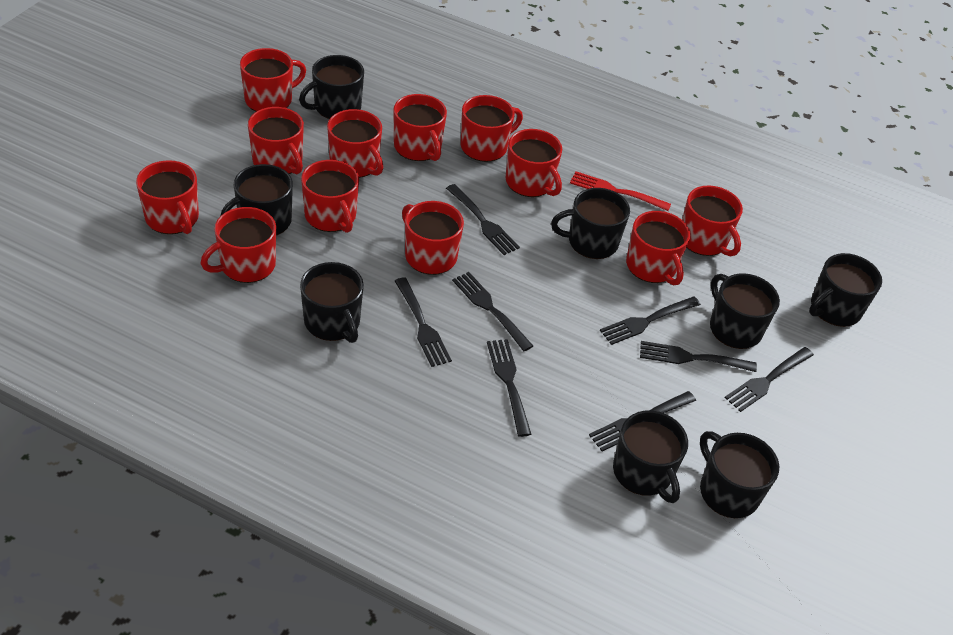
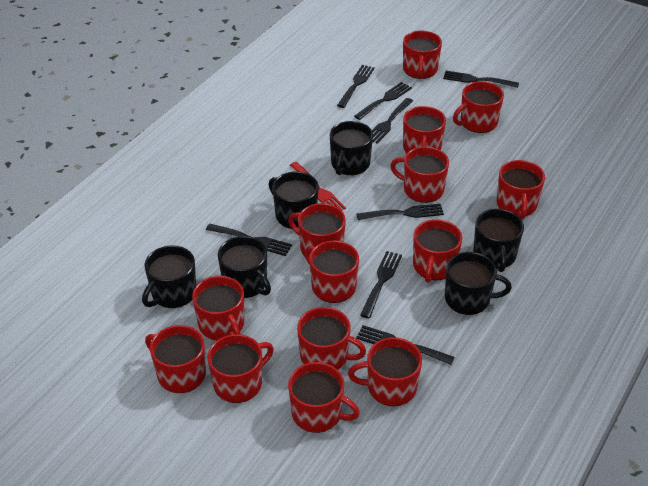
black mug: 8 -> 6
red mug: 12 -> 14

